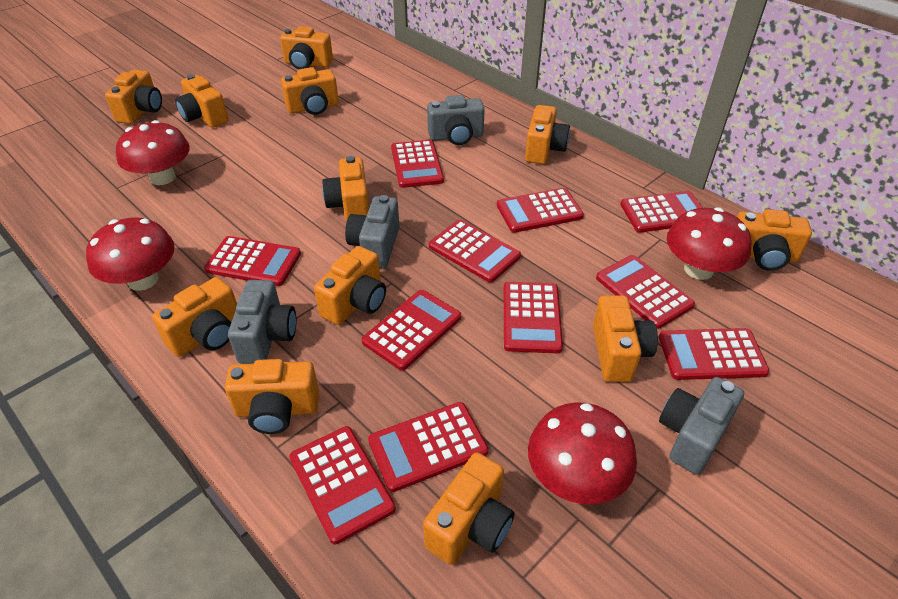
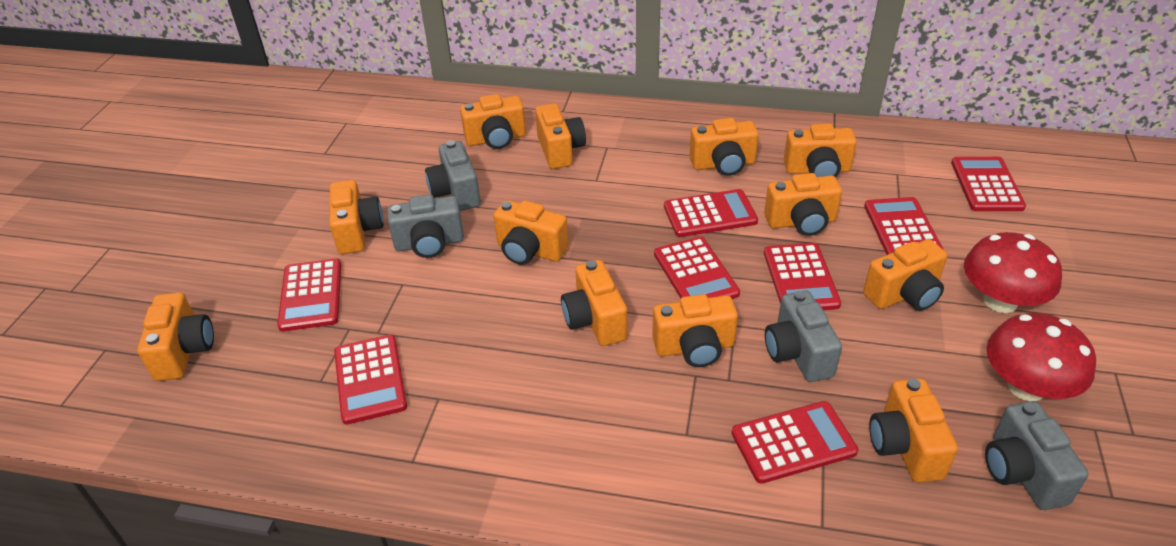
red calculator: 11 -> 8
red mushroom: 4 -> 2

